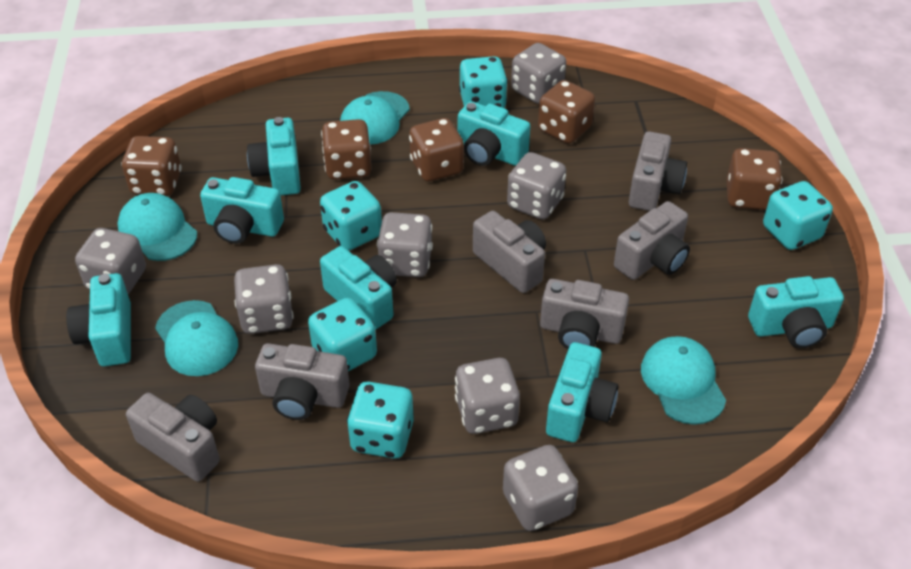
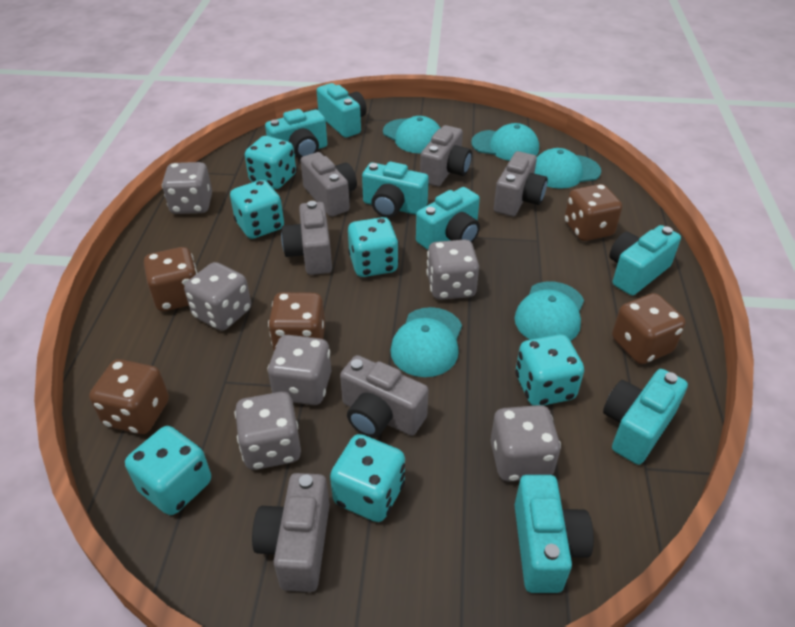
grey dice: 7 -> 6
turquoise cap: 4 -> 5
turquoise dice: 5 -> 6

